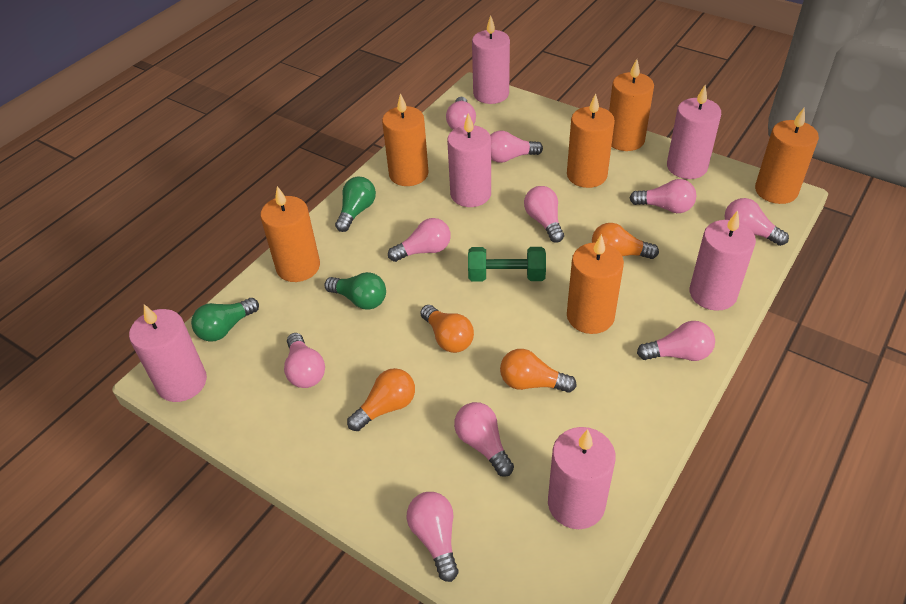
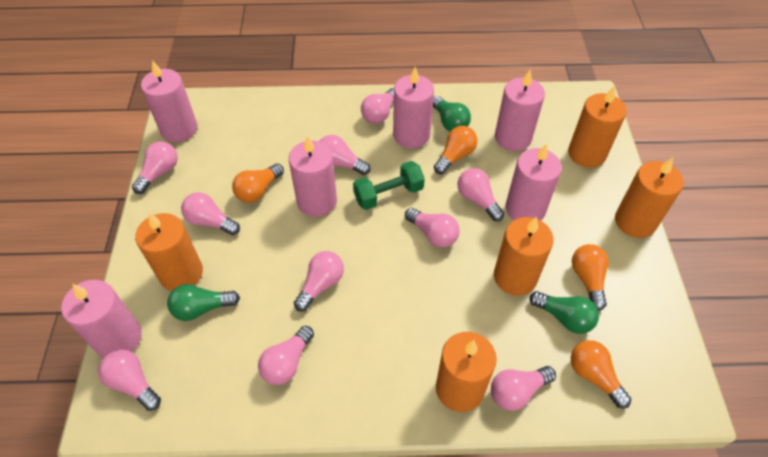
orange candle: 6 -> 5

